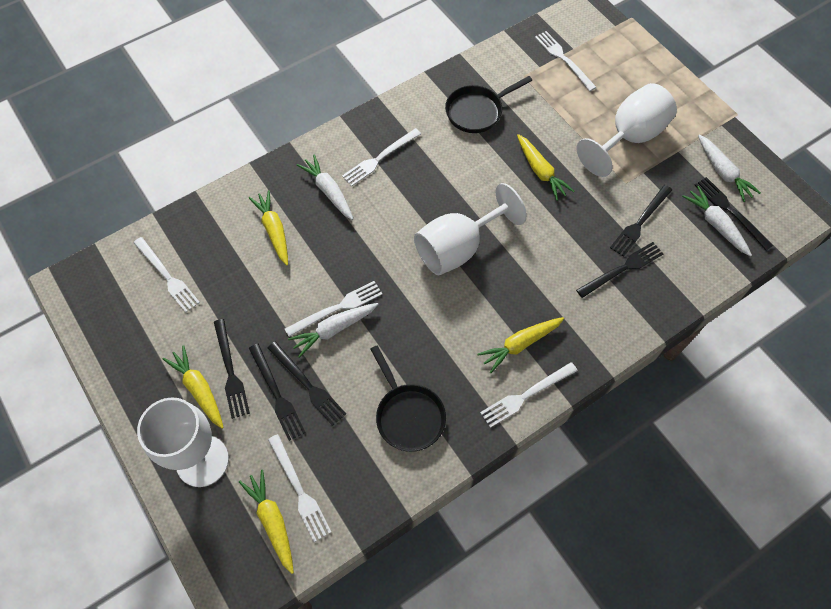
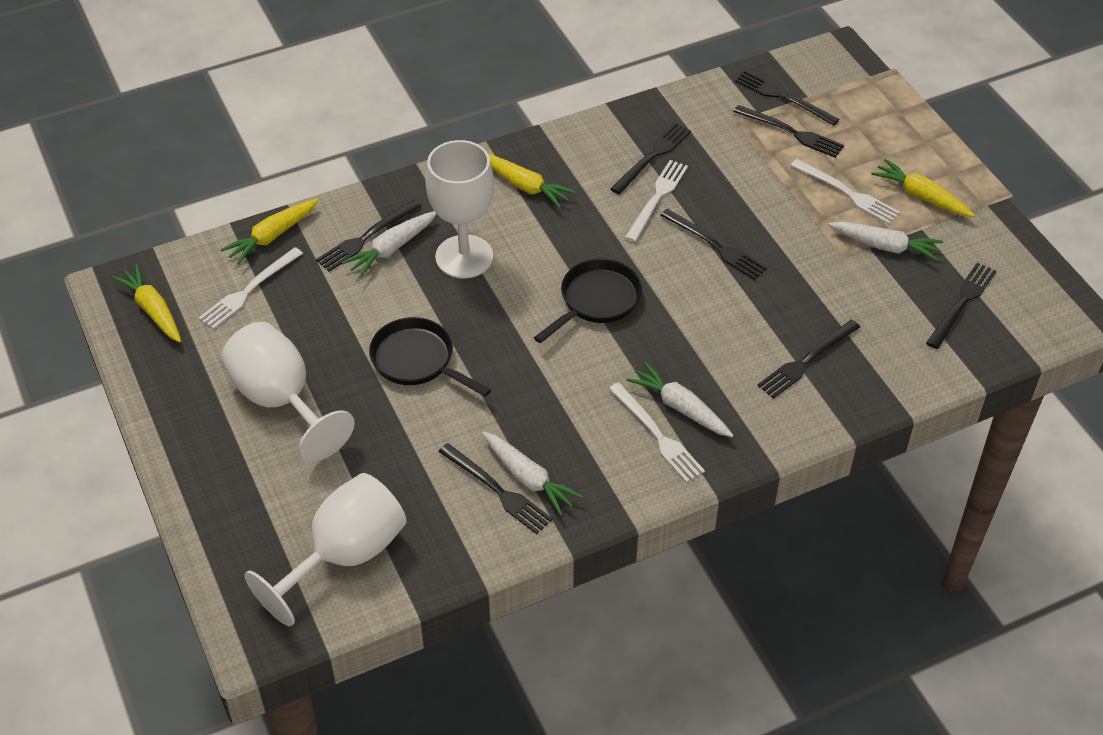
black fork: 6 -> 8
white fork: 6 -> 4
yellow carrot: 5 -> 4

